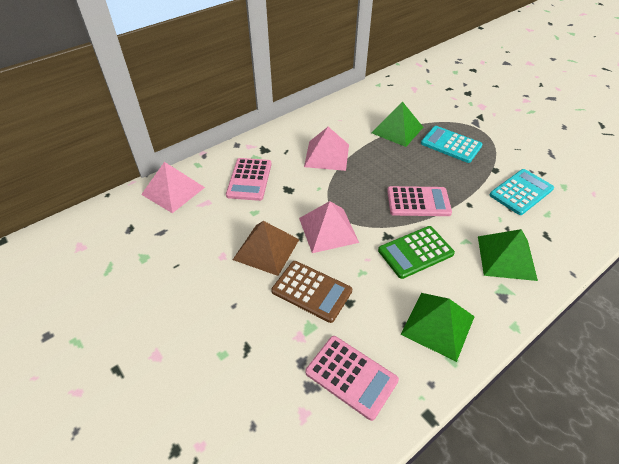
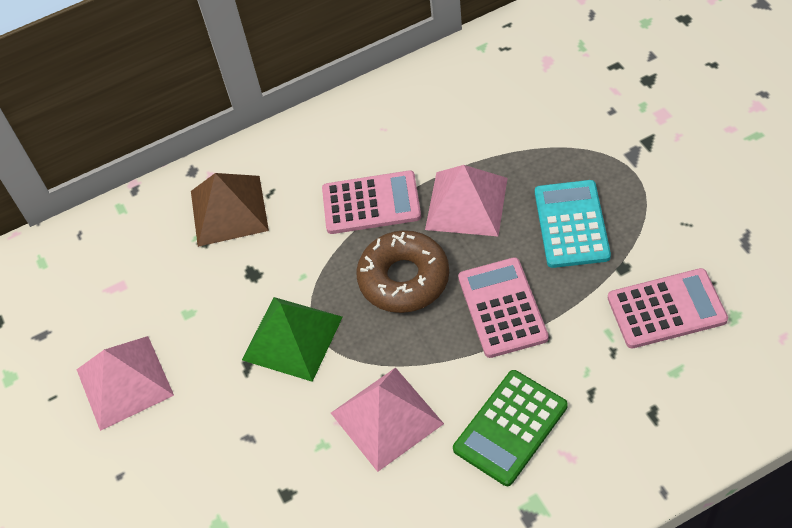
brown calculator: 1 -> 0
brown donut: 0 -> 1
green pyramid: 3 -> 1
turquoise calculator: 2 -> 1

